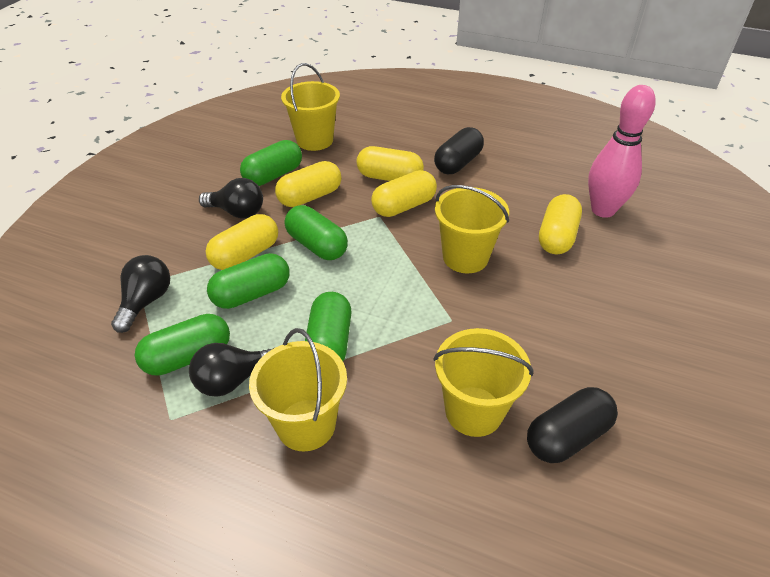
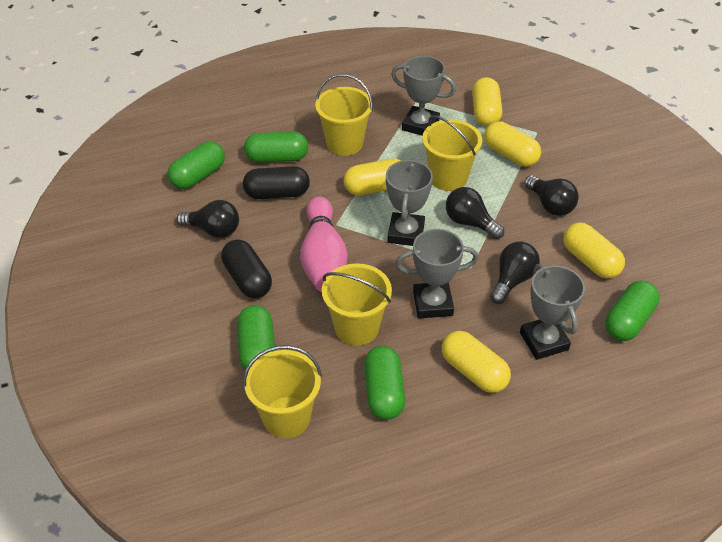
black light bulb: 3 -> 4
grey trophy: 0 -> 4

